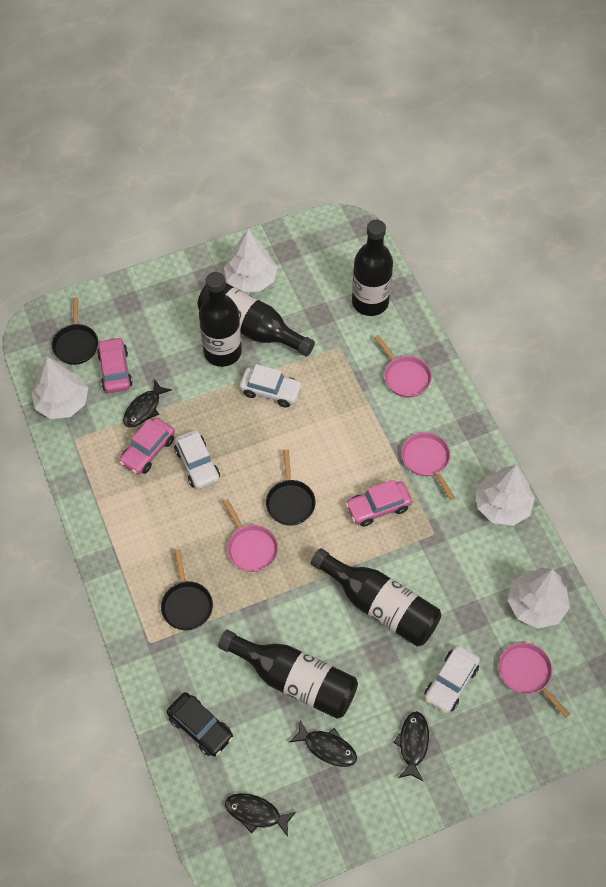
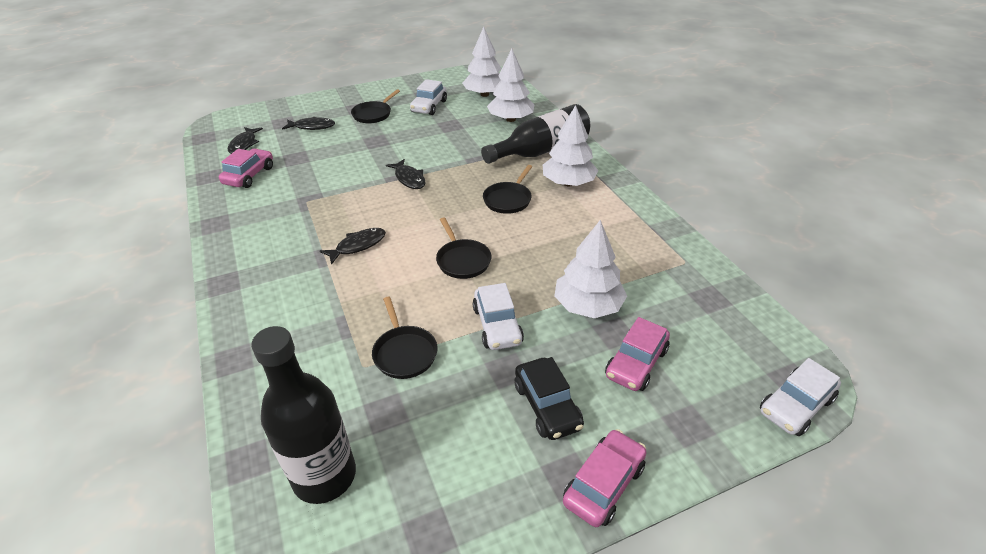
black bottle: 5 -> 2
black pan: 3 -> 4
pink pan: 4 -> 0

